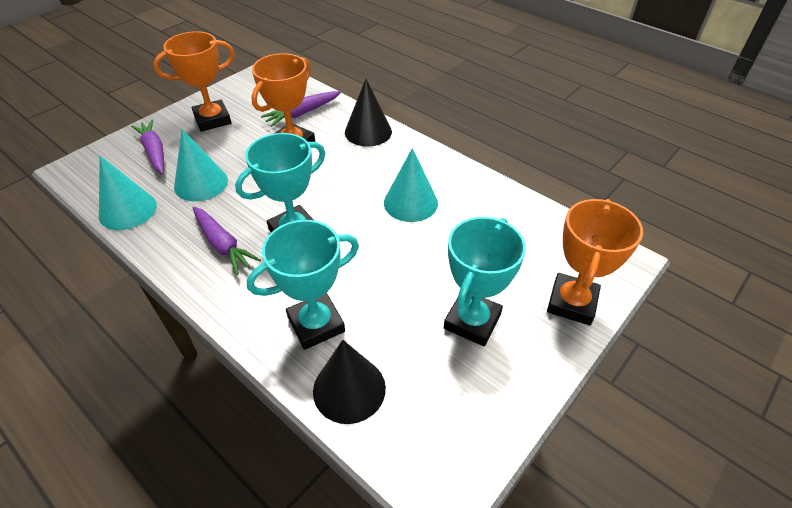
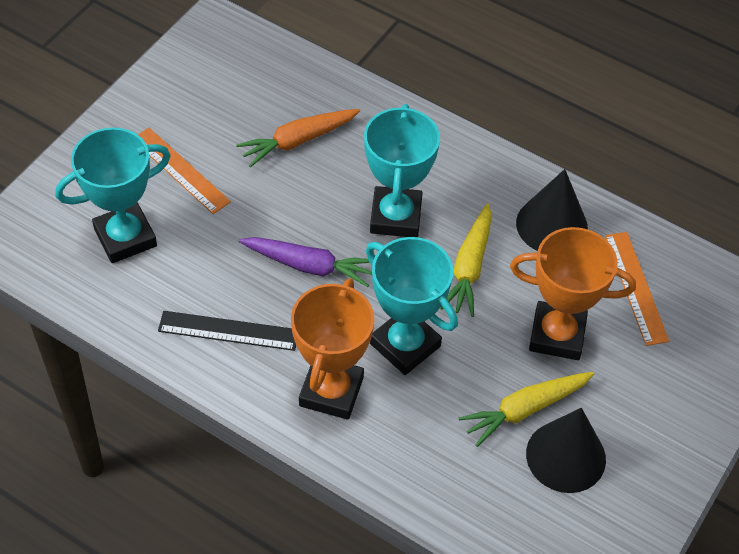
black ruler: 0 -> 1
orange carrot: 0 -> 1
orange ruler: 0 -> 2
orange trophy: 3 -> 2
purple carrot: 3 -> 1
turquoise cone: 3 -> 0
yellow carrot: 0 -> 2

